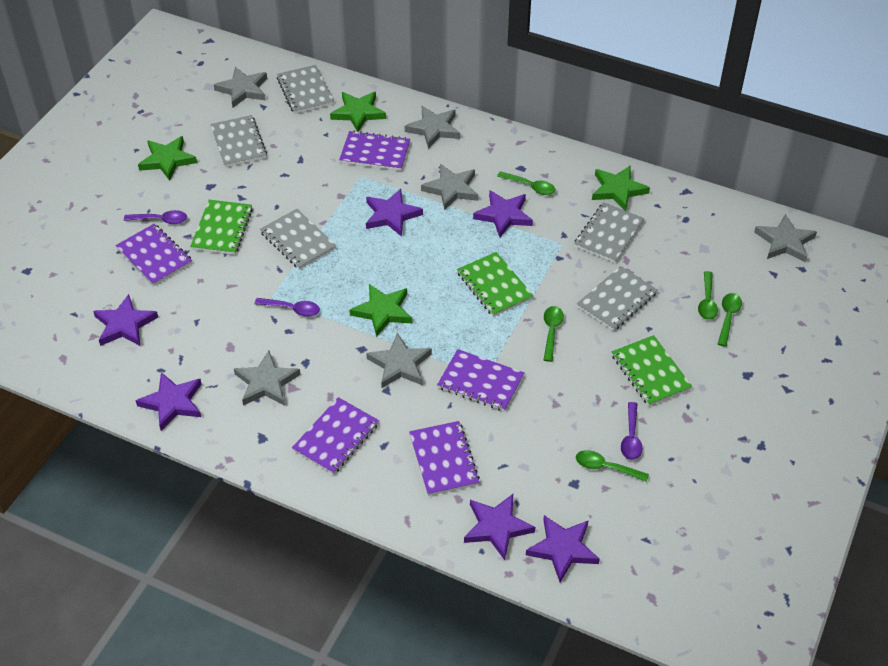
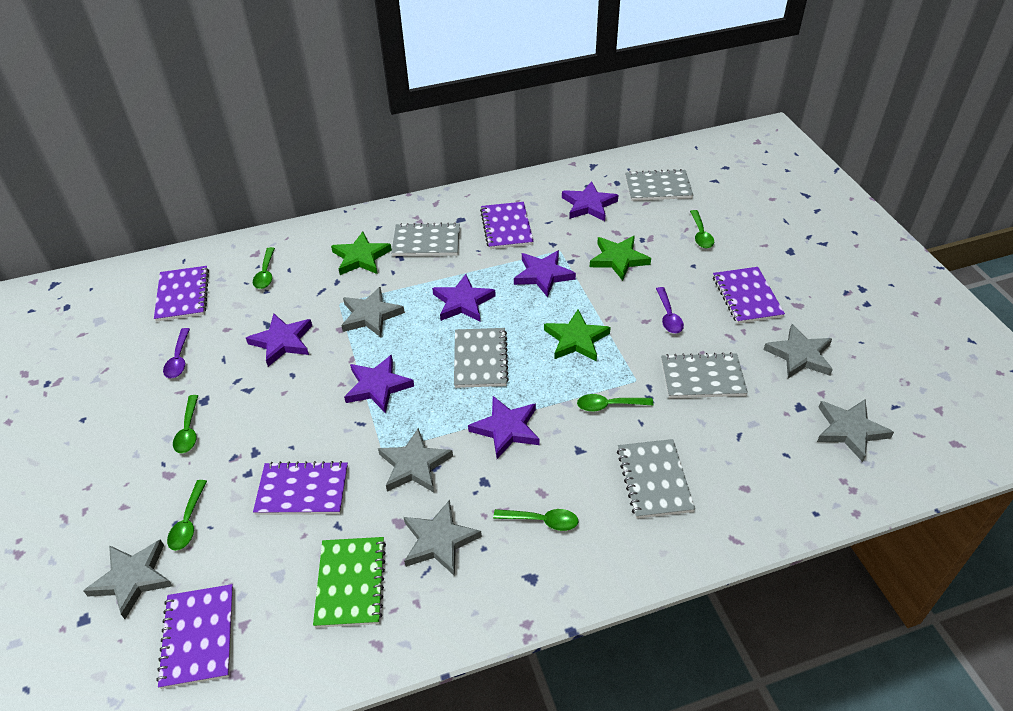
green notebook: 3 -> 1
green spoon: 5 -> 6
green star: 4 -> 3
purple spoon: 3 -> 2

